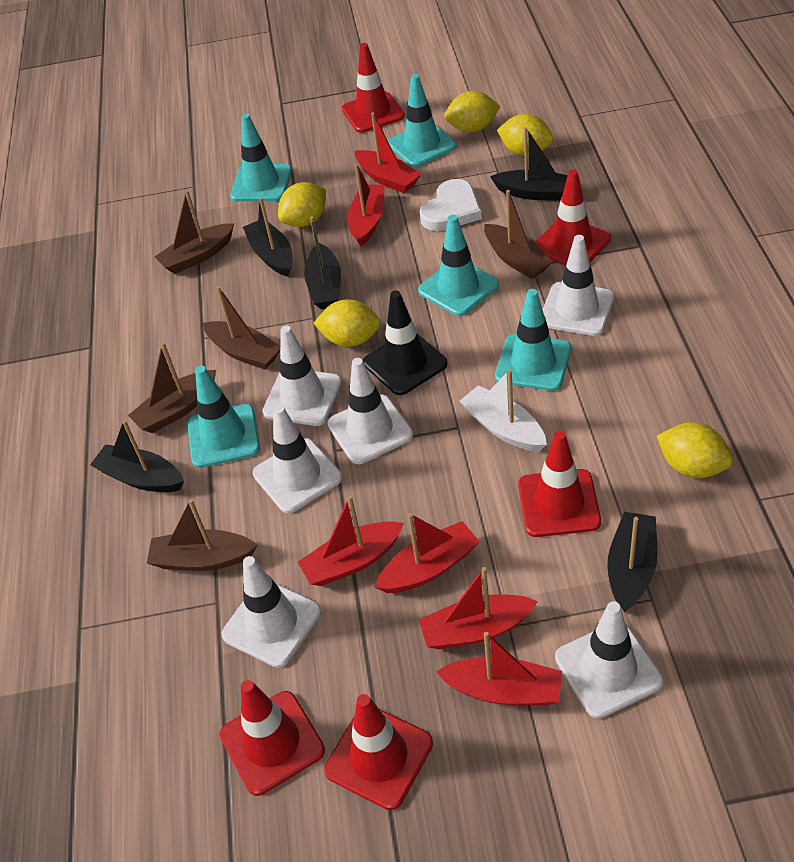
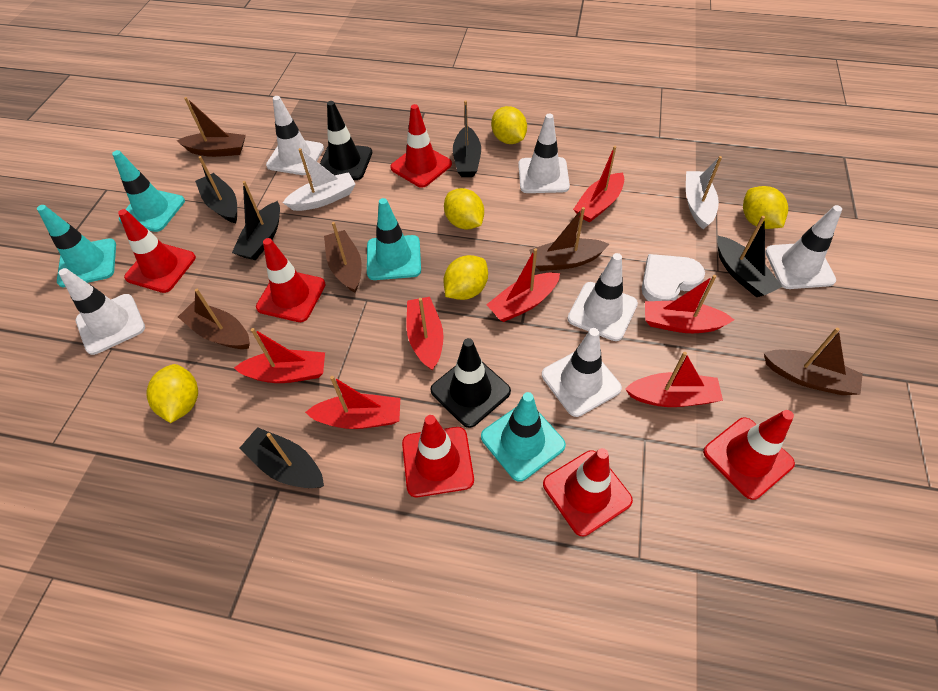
black traffic cone: 1 -> 2
red boat: 6 -> 7
red traffic cone: 5 -> 6
turquoise traffic cone: 5 -> 4
white boat: 1 -> 2

